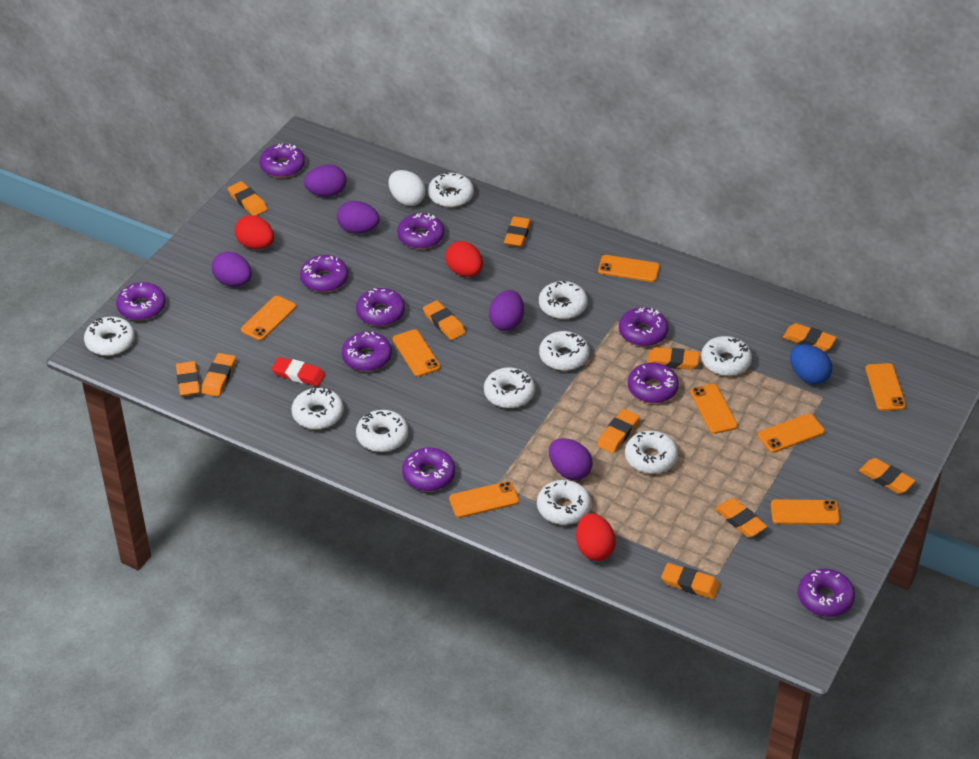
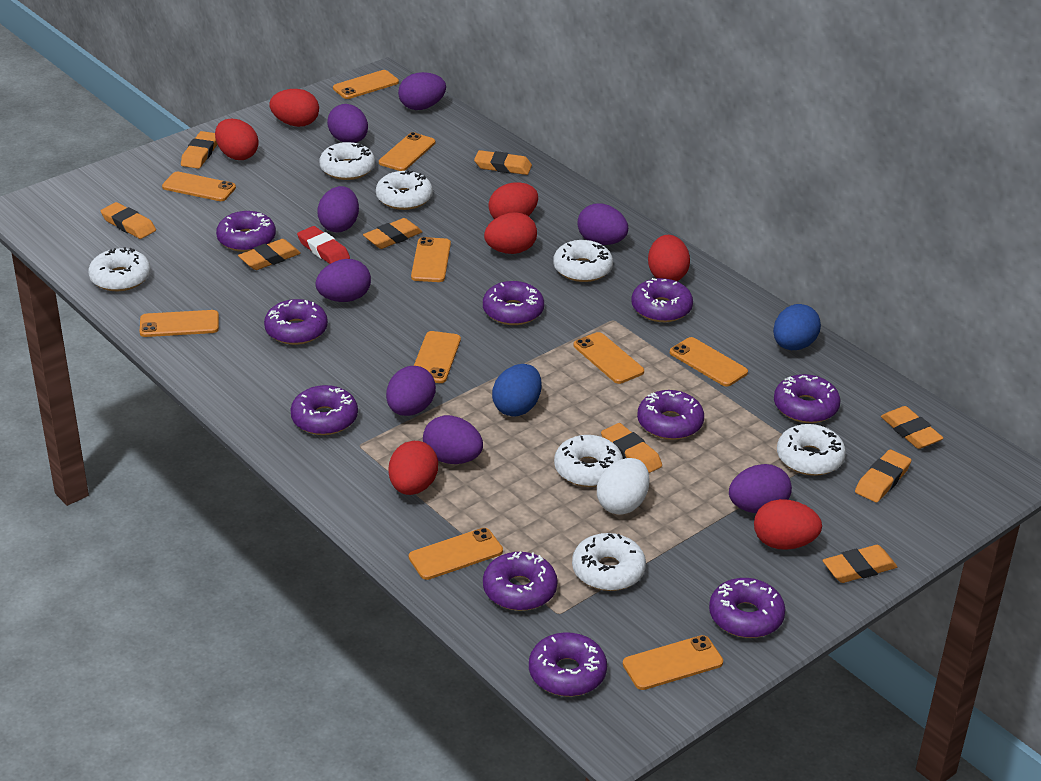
blue egg: 1 -> 2
orange eraser: 11 -> 9
orange phone: 8 -> 10
purple egg: 5 -> 8
red egg: 3 -> 7
white donut: 10 -> 7

